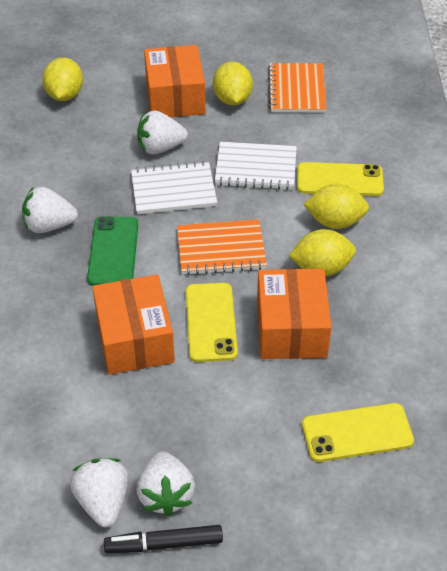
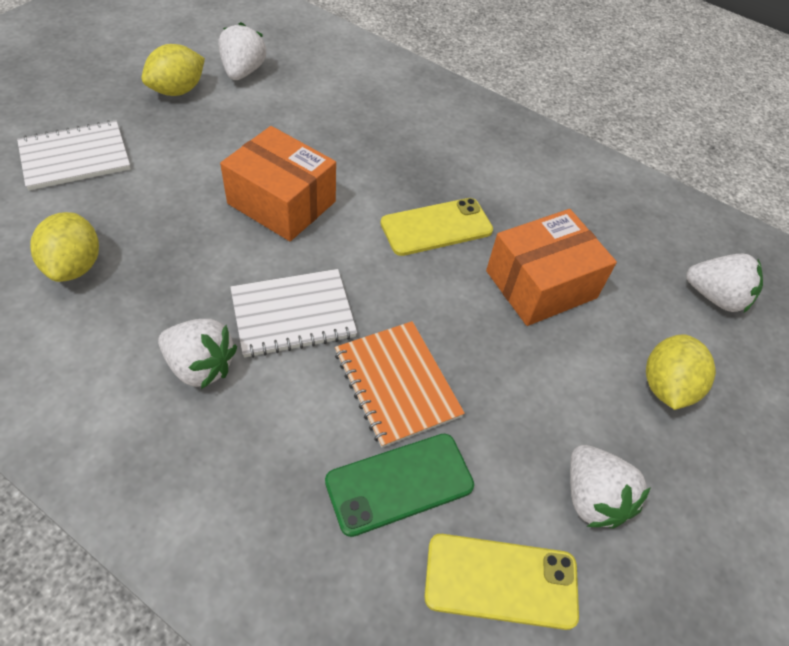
black marker: 1 -> 0
orange box: 3 -> 2
orange notebook: 2 -> 1
yellow lemon: 4 -> 3
yellow phone: 3 -> 2

